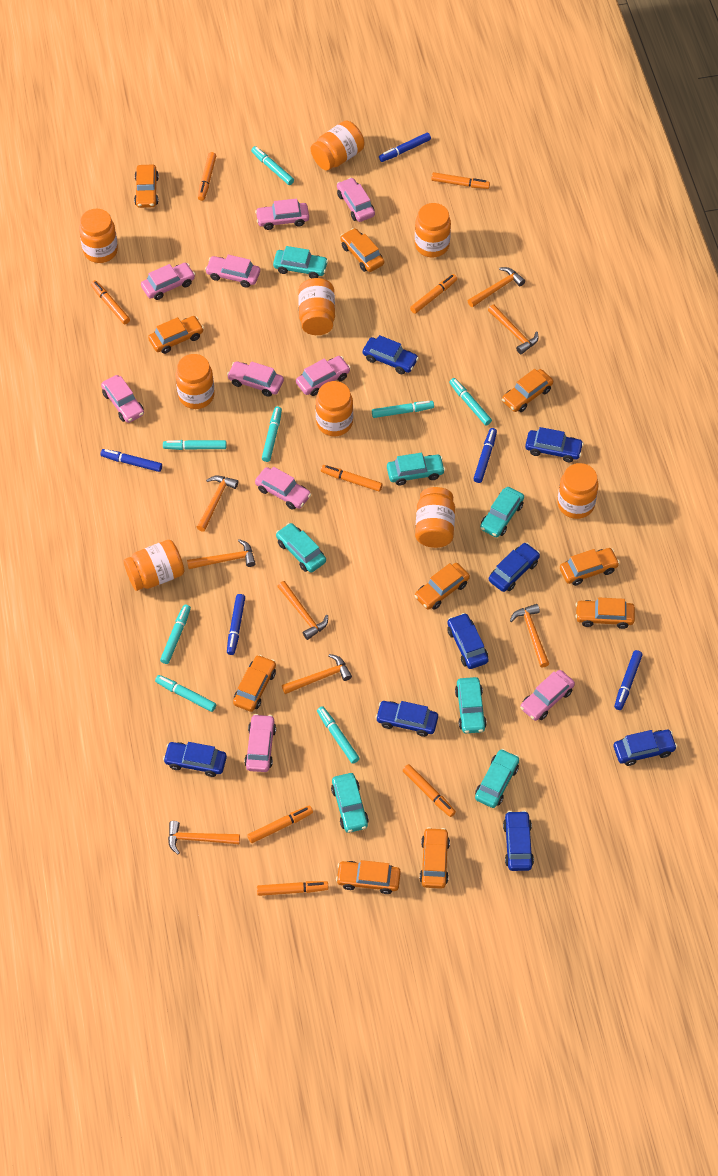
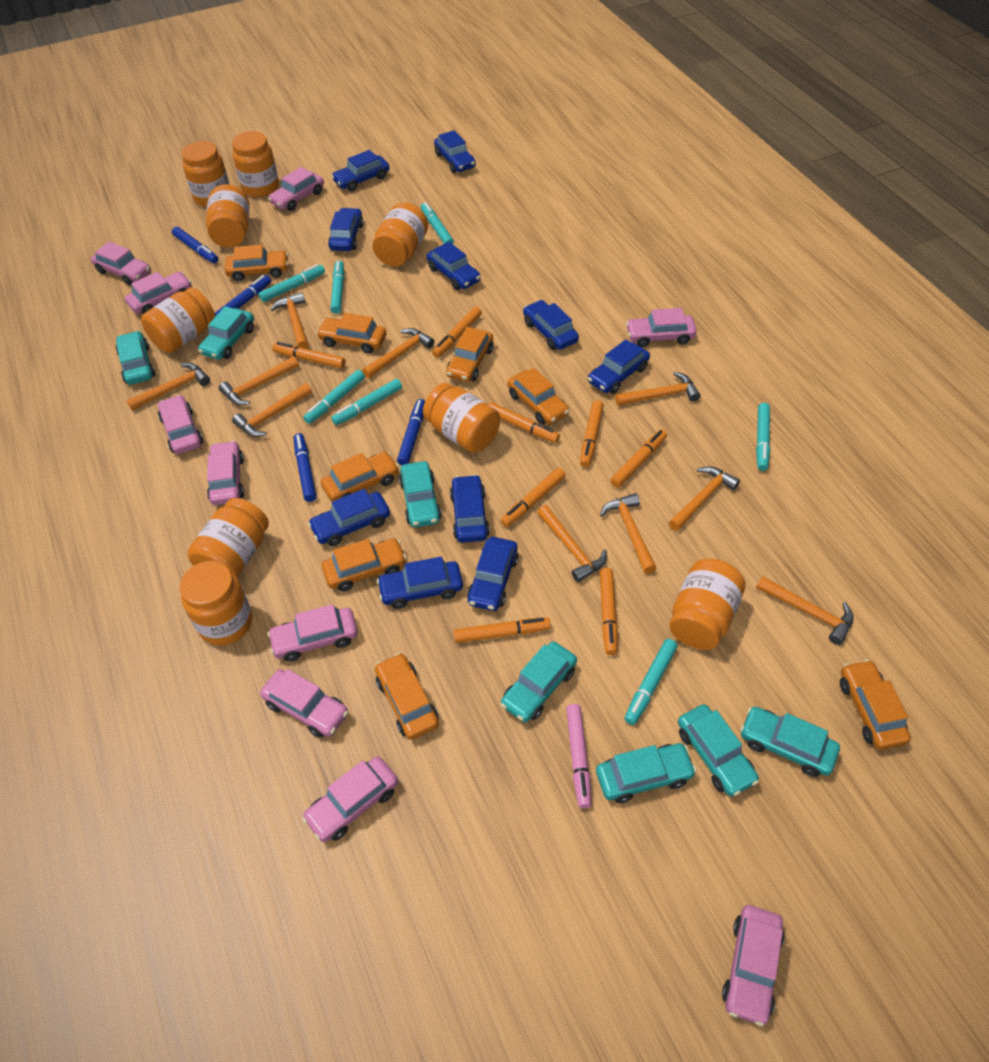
blue car: 8 -> 10
blue marker: 5 -> 4
orange car: 10 -> 8
orange hammer: 8 -> 10
pink marker: 0 -> 1
turquoise marker: 8 -> 7

